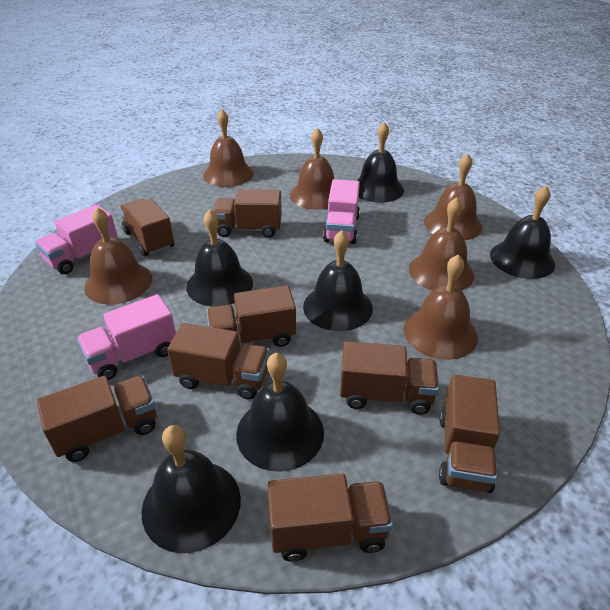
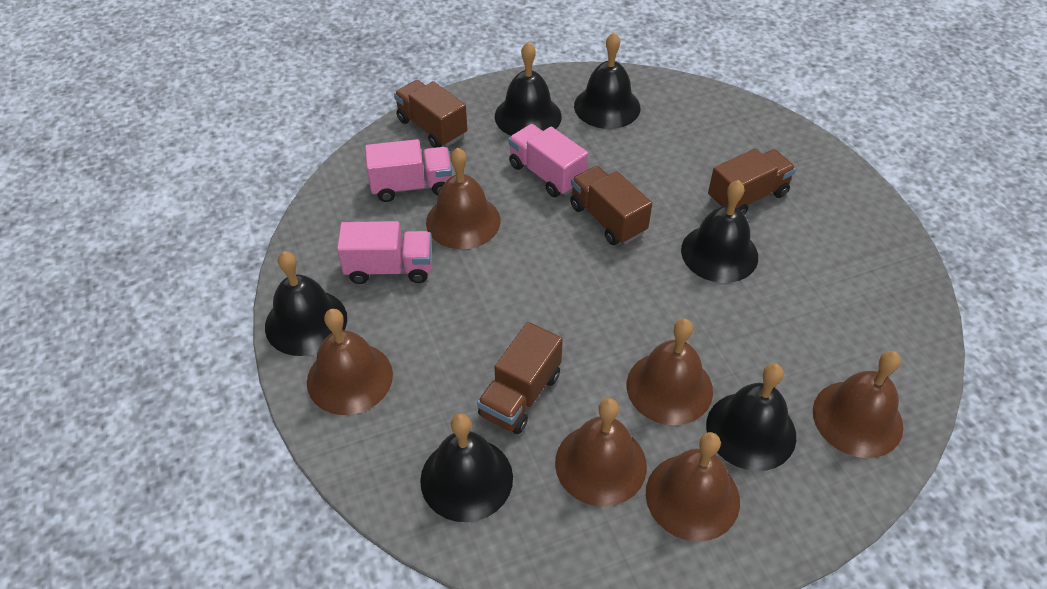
brown truck: 8 -> 4

